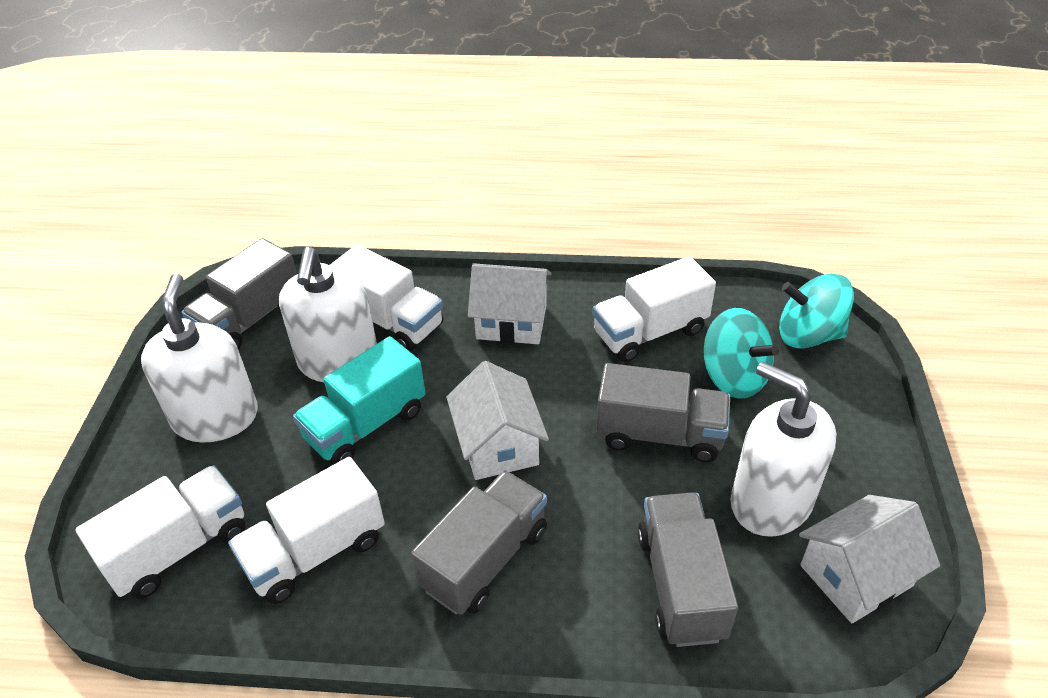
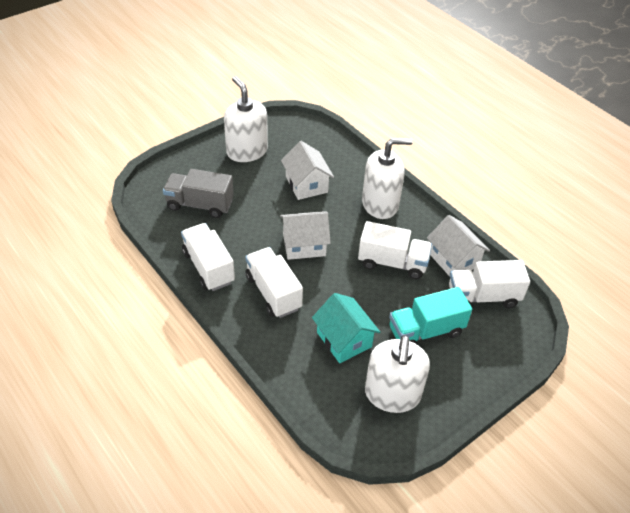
grey truck: 4 -> 1
turquoise house: 0 -> 1
turquoise spinning top: 2 -> 0

